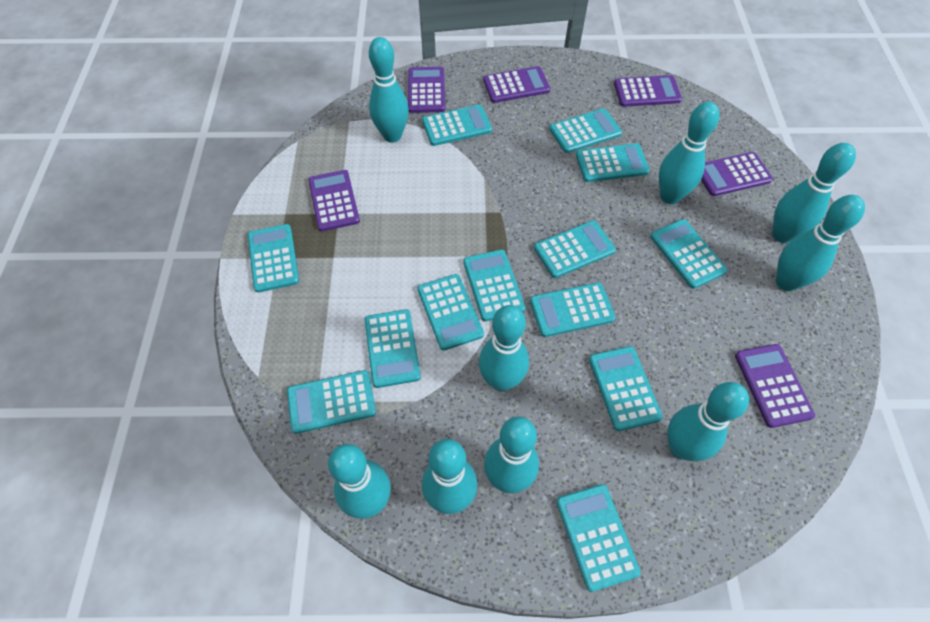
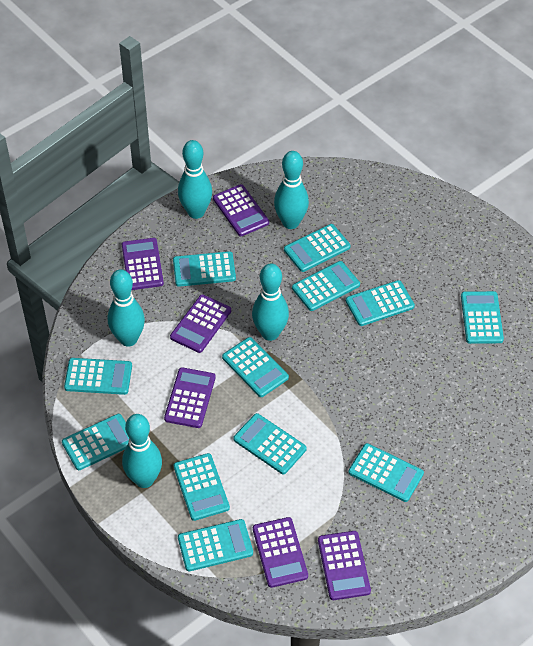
turquoise bowling pin: 9 -> 5
turquoise calculator: 13 -> 12

